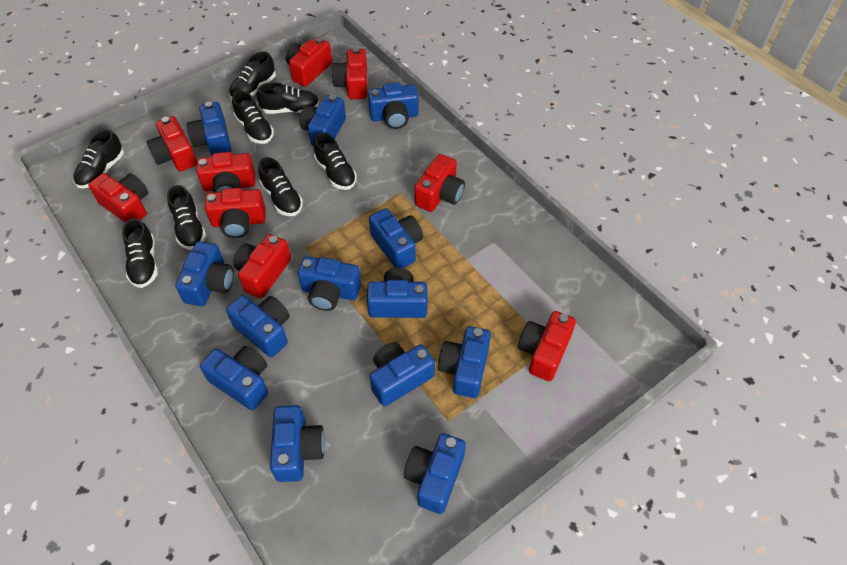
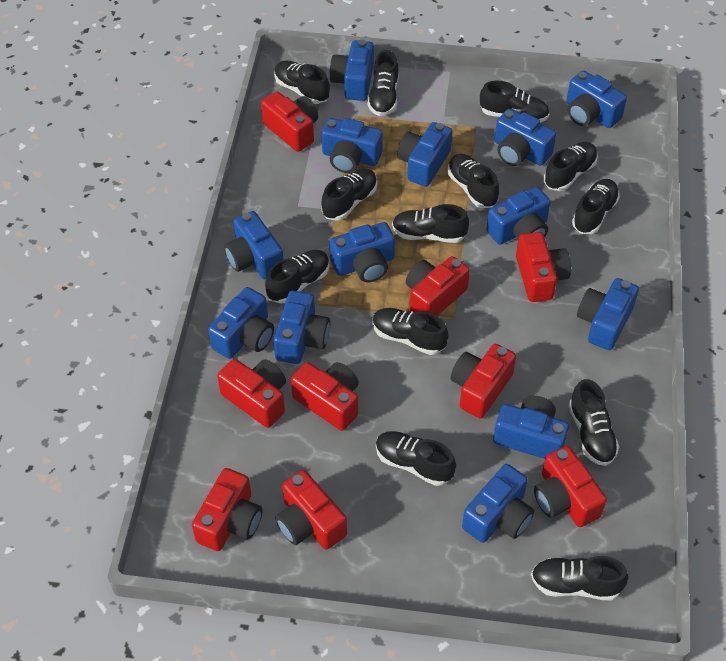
black shoe: 8 -> 13

